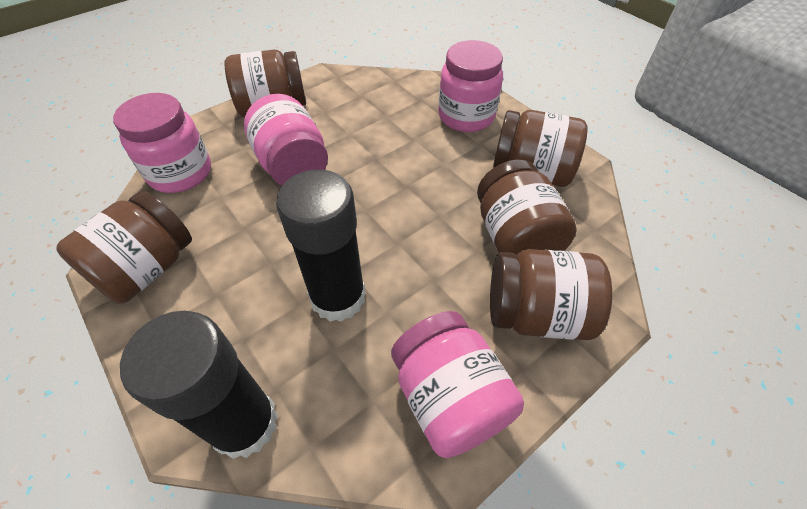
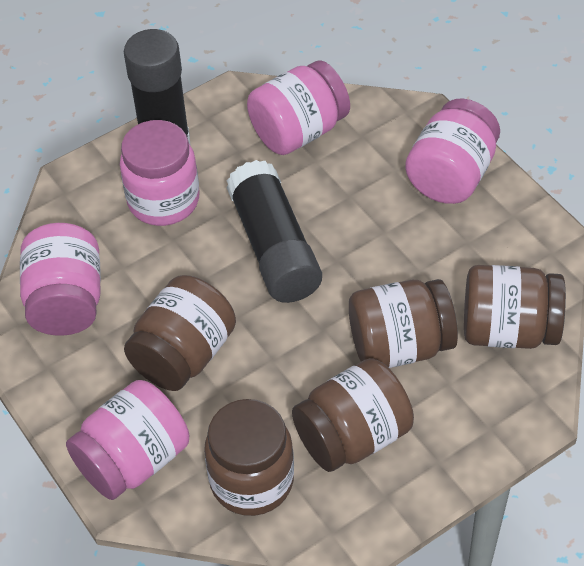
pink jar: 4 -> 5

